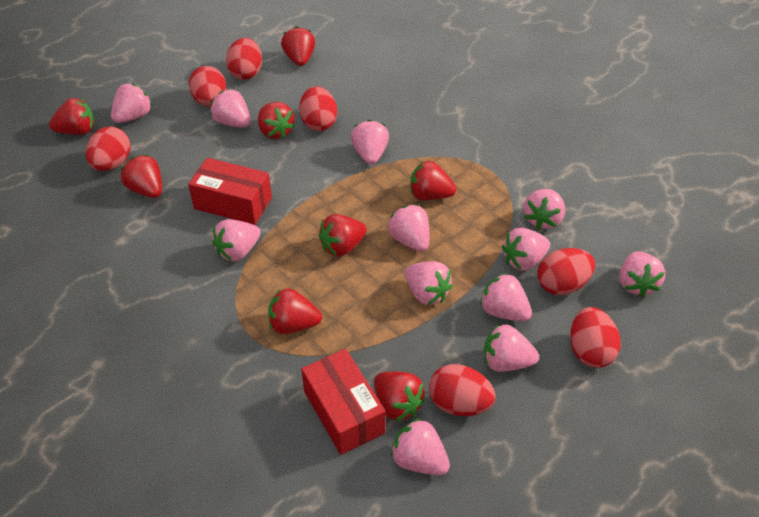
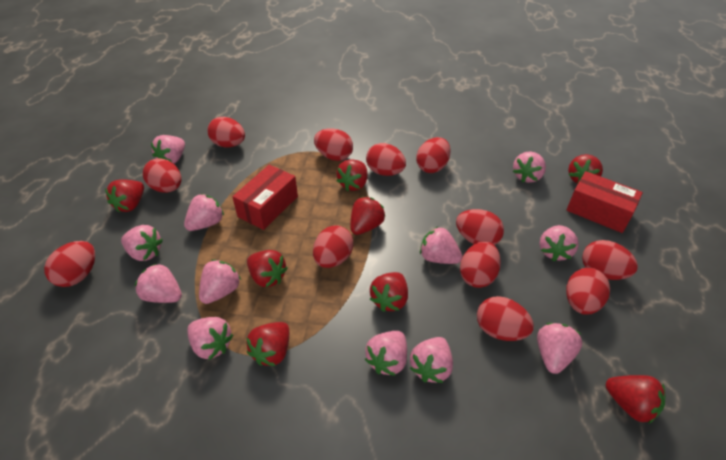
red egg: 7 -> 12

